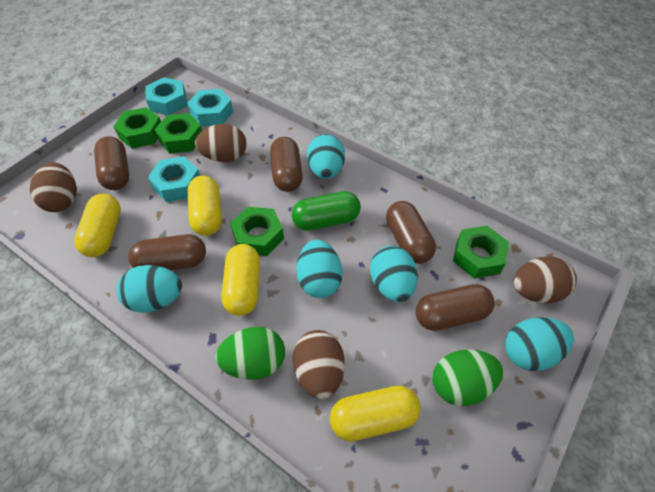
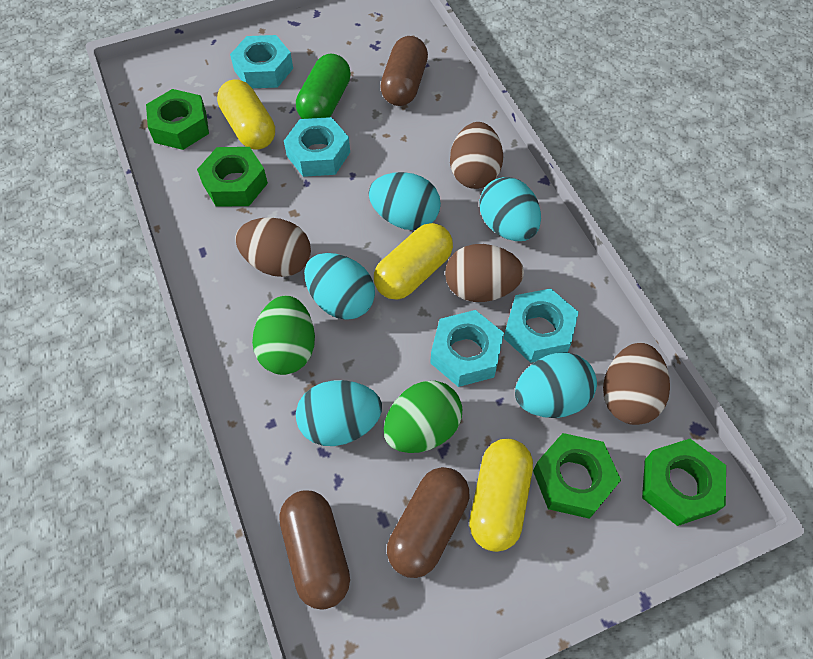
brown capsule: 5 -> 3
turquoise nut: 3 -> 4
yellow capsule: 4 -> 3

